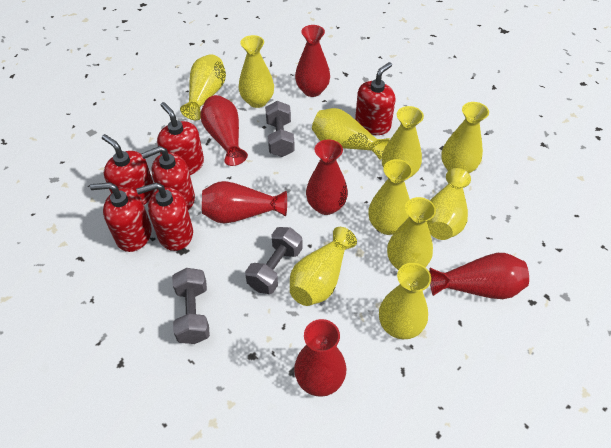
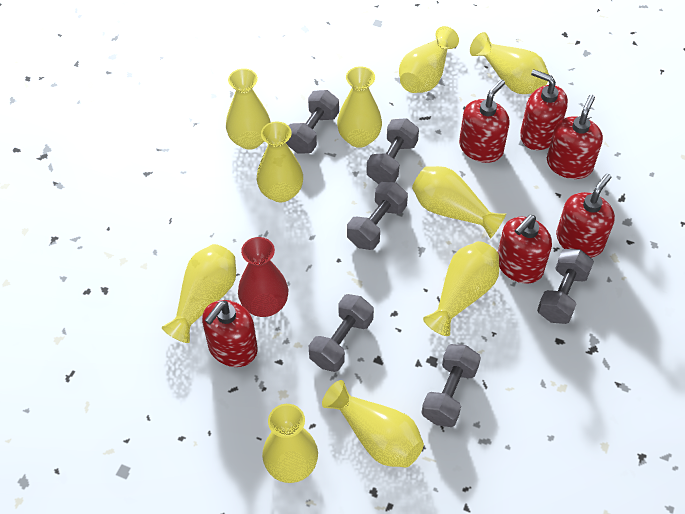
grey dumbbell: 3 -> 6
red vase: 6 -> 1

